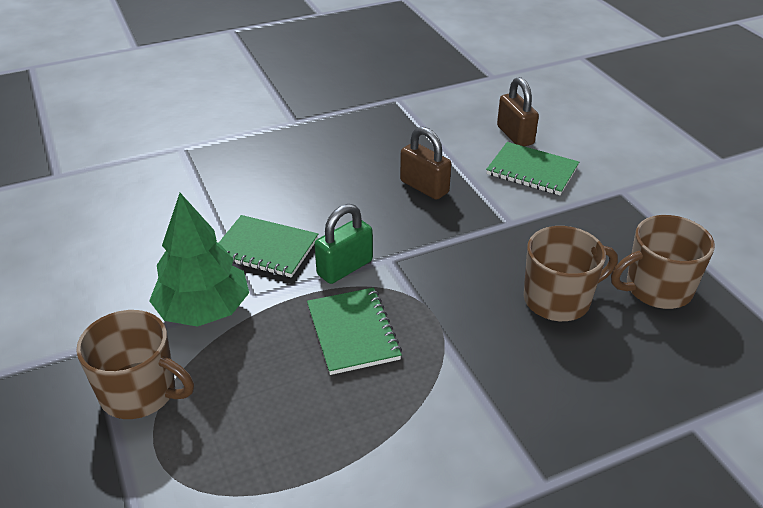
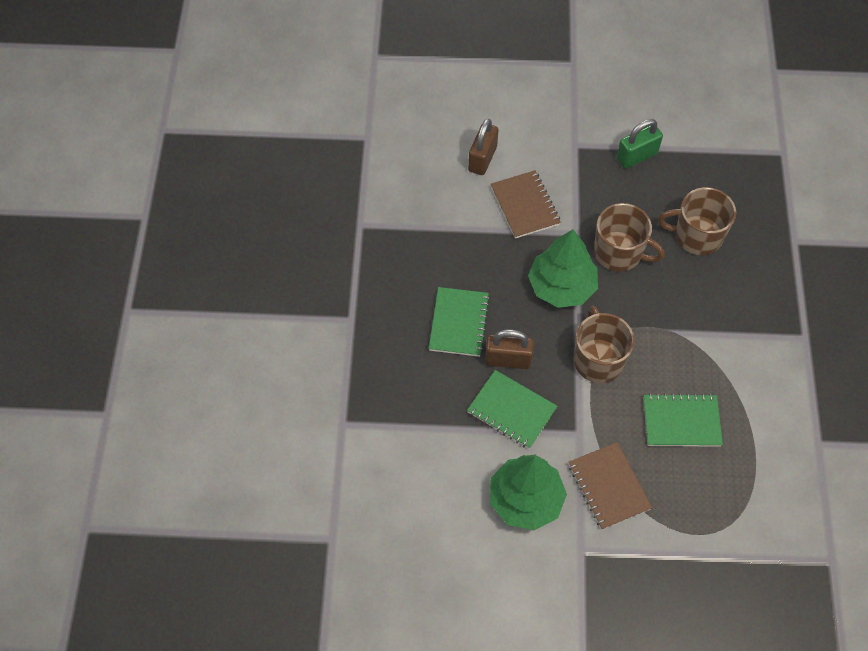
brown notebook: 0 -> 2
green tree: 1 -> 2

